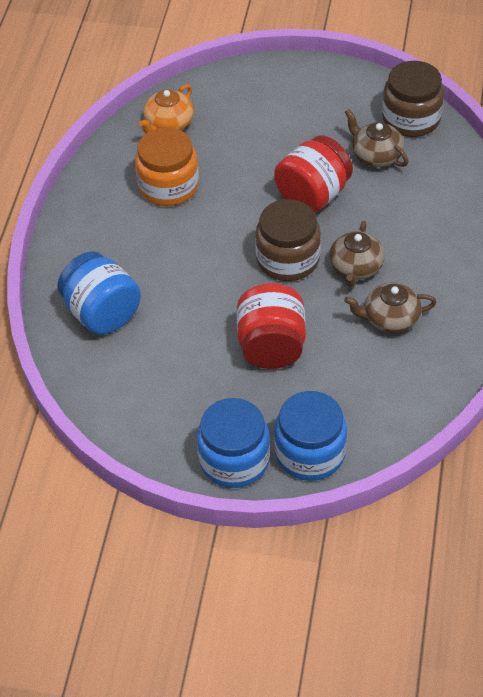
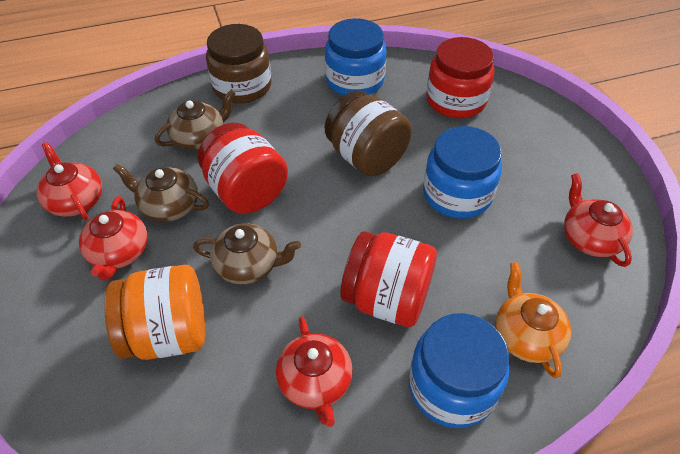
red jar: 2 -> 3
red teapot: 0 -> 4

